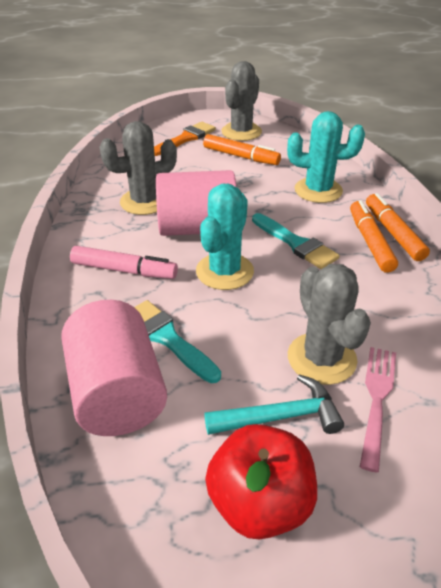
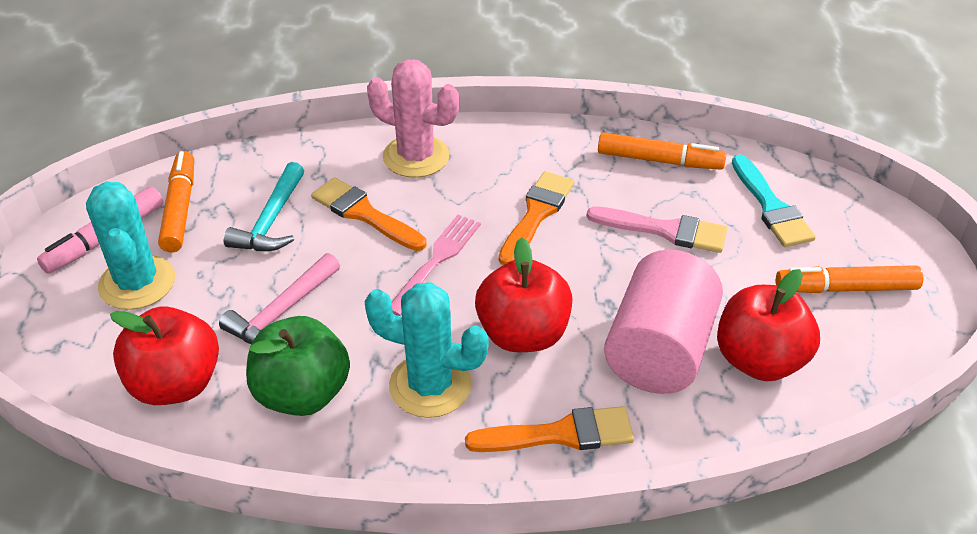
green apple: 0 -> 1
grey cactus: 3 -> 0
orange brush: 1 -> 3
pink brush: 0 -> 1
pink cactus: 0 -> 1
pink cylinder: 2 -> 1
pink hammer: 0 -> 1
red apple: 1 -> 3
turquoise brush: 2 -> 1

